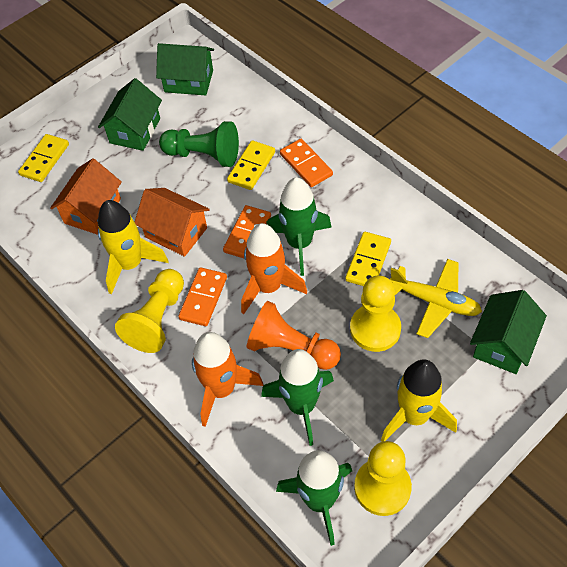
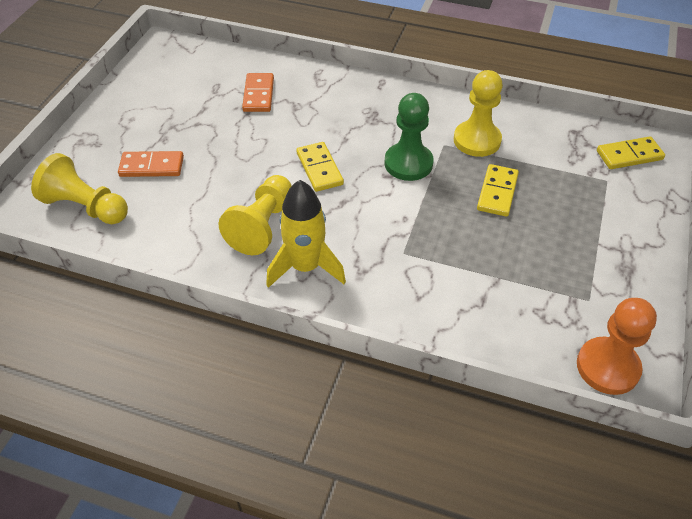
green house: 3 -> 0
green rocket: 3 -> 0
orange domino: 3 -> 2
orange house: 2 -> 0
orange rocket: 2 -> 0
yellow plane: 1 -> 0
yellow rocket: 2 -> 1

